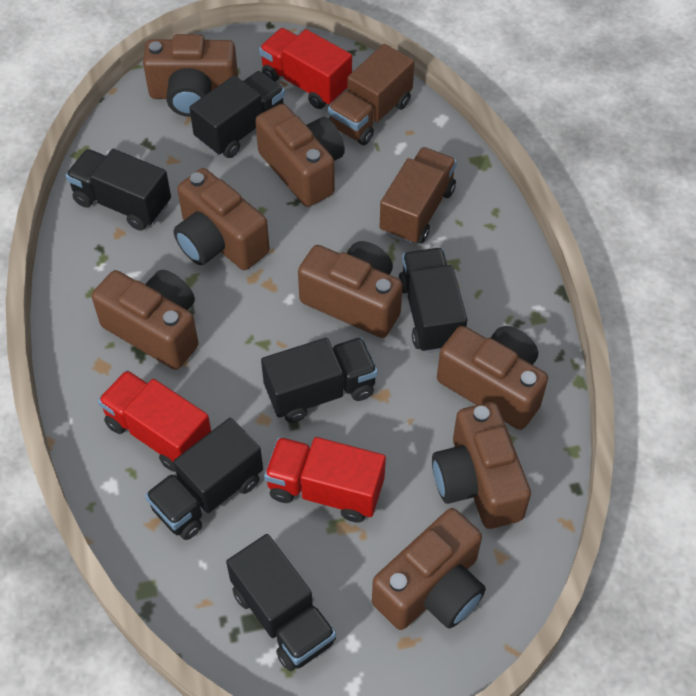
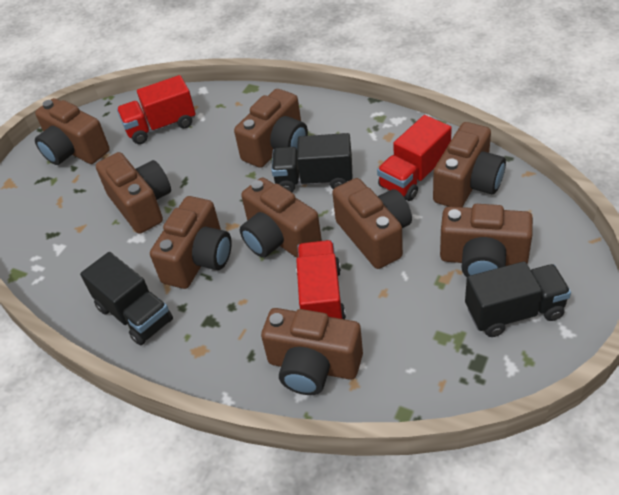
black truck: 6 -> 3
brown camera: 8 -> 9
brown truck: 2 -> 0

